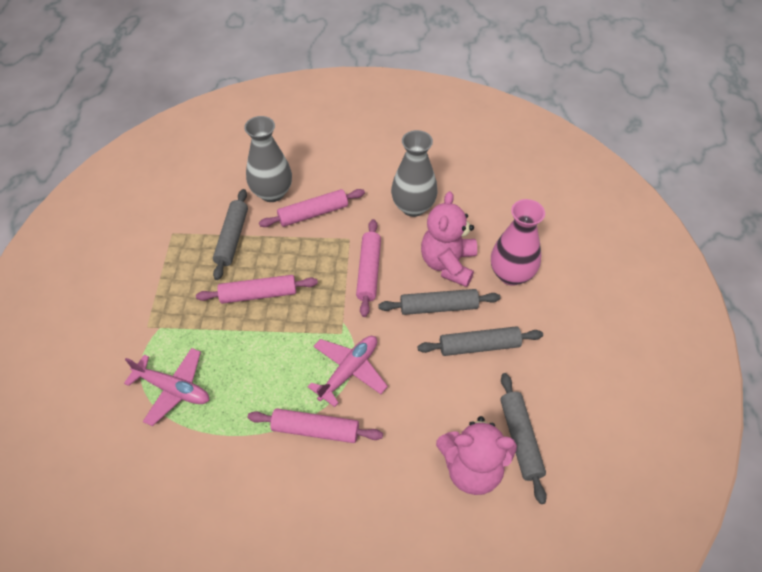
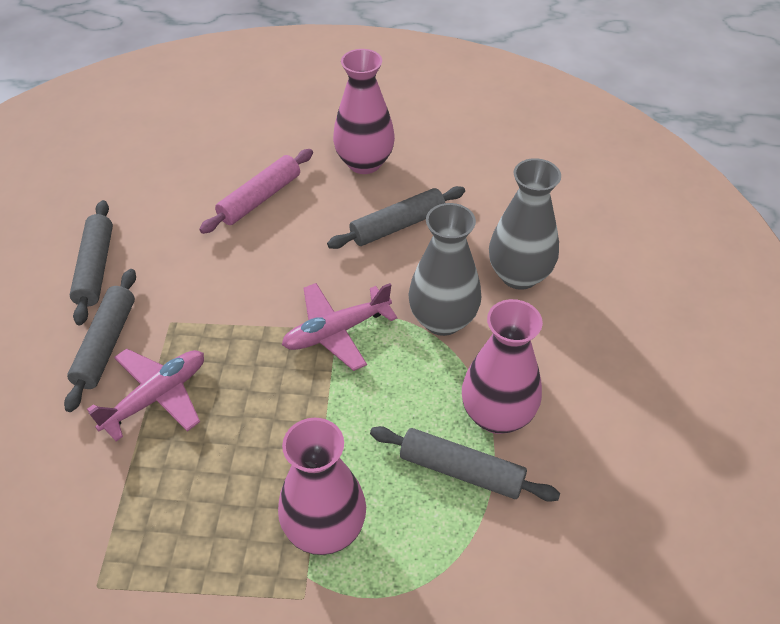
pink rolling pin: 4 -> 1
pink teddy bear: 2 -> 0
pink vase: 1 -> 3

